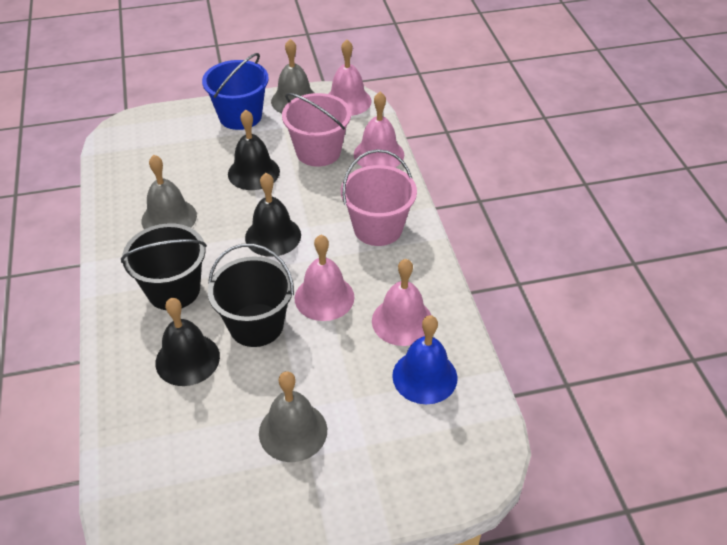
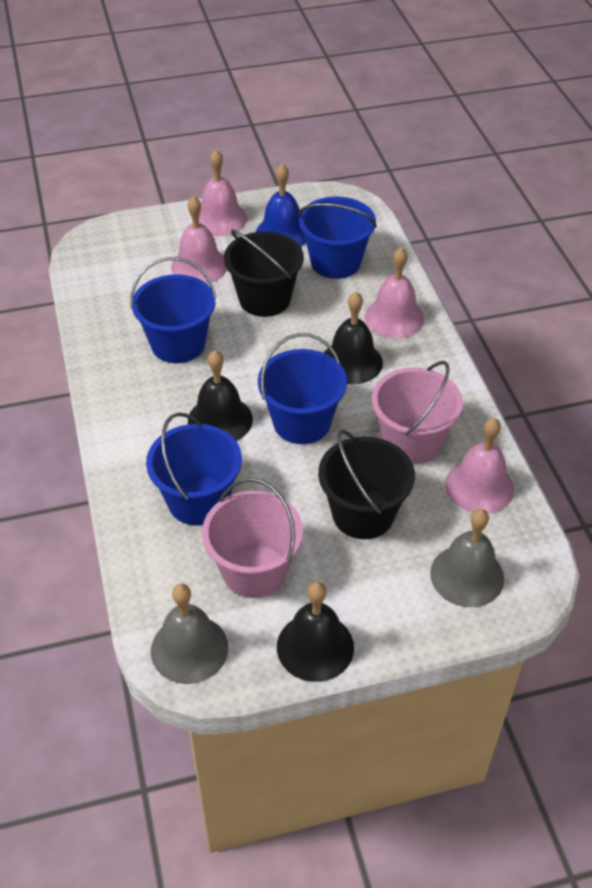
blue bucket: 1 -> 4
grey bell: 3 -> 2

